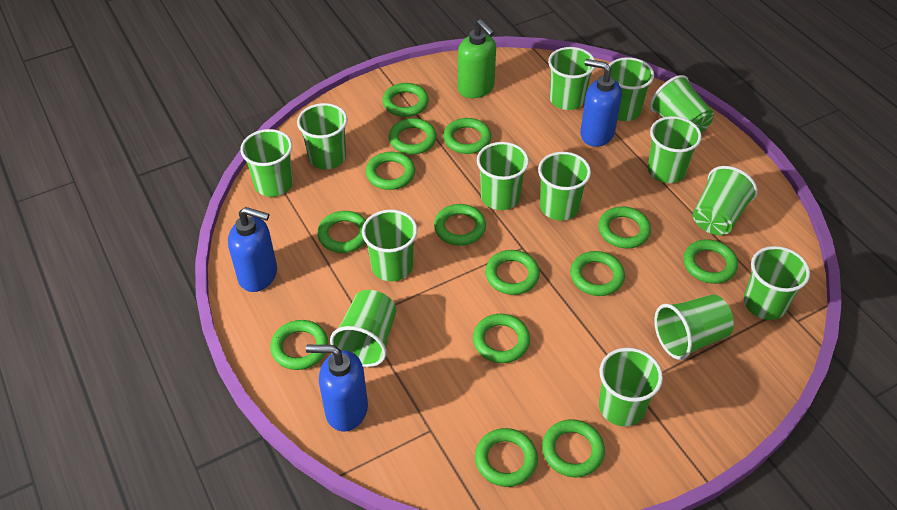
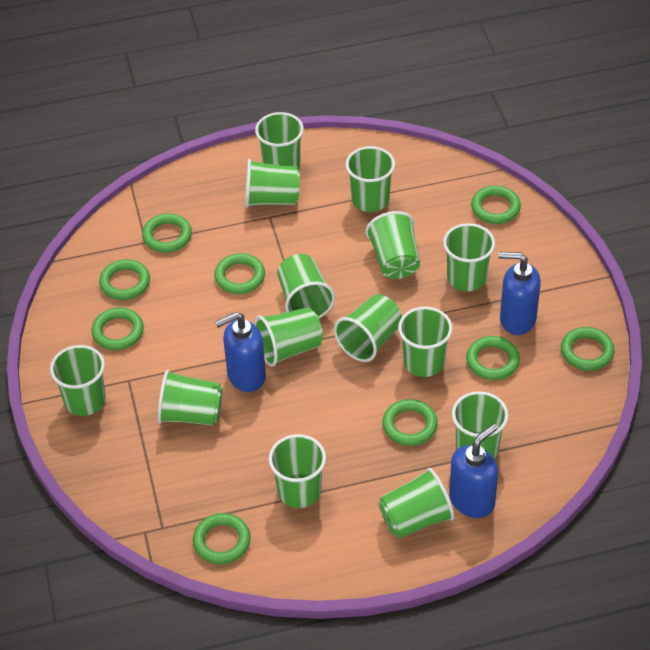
green ring: 14 -> 9
green soap dispenser: 1 -> 0

